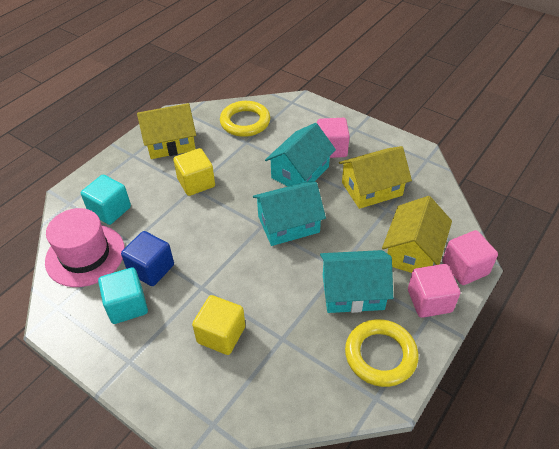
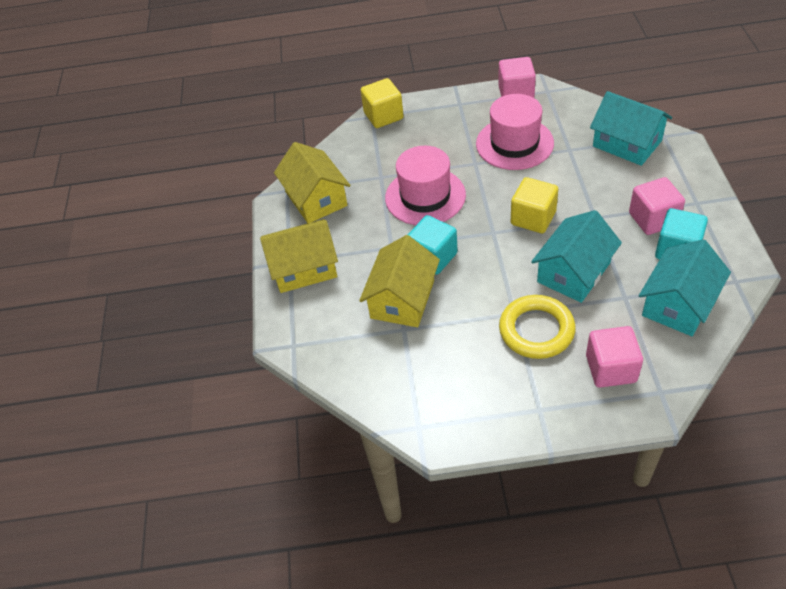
blue cube: 1 -> 0
pink hat: 1 -> 2
yellow ring: 2 -> 1

